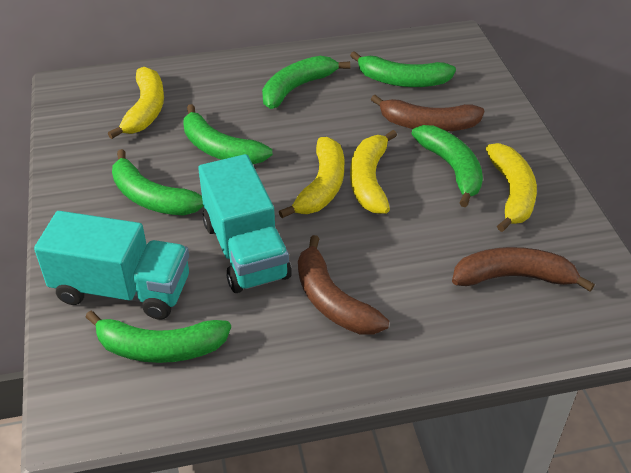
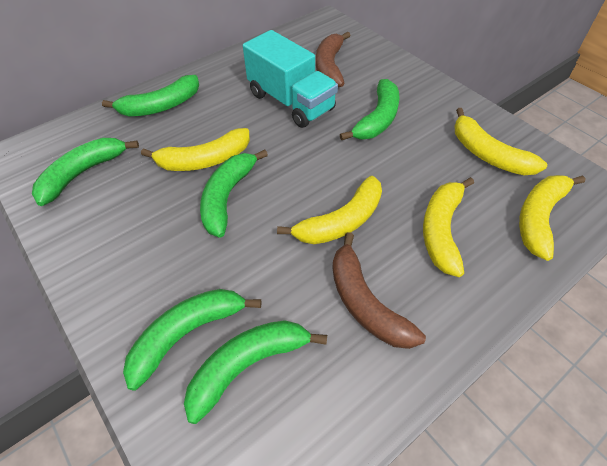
brown banana: 3 -> 2
turquoise truck: 2 -> 1
yellow banana: 4 -> 5

